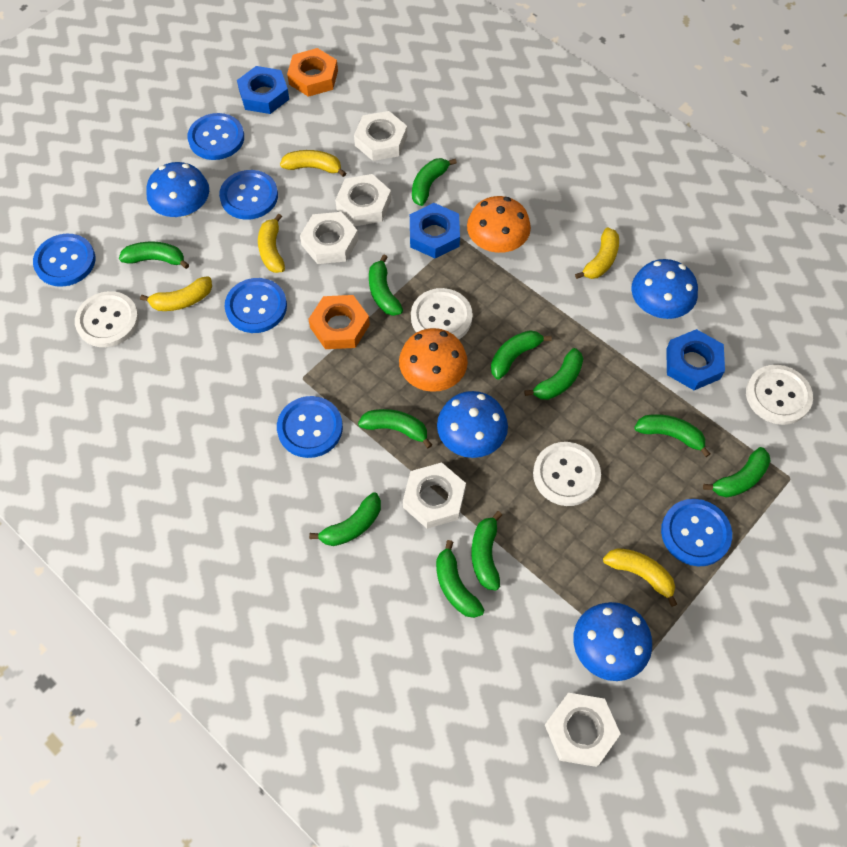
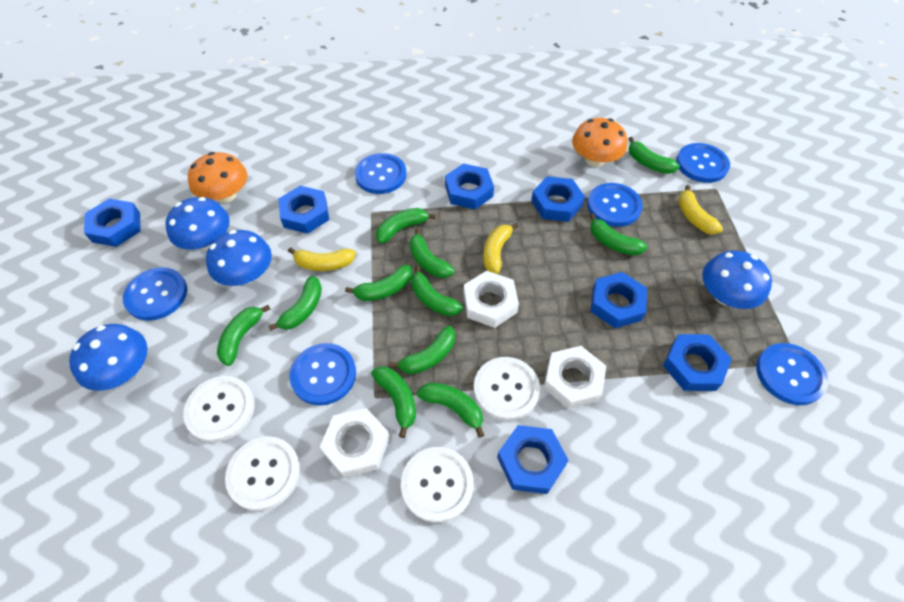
blue nut: 3 -> 7
orange nut: 2 -> 0
white nut: 5 -> 3
yellow banana: 5 -> 3

